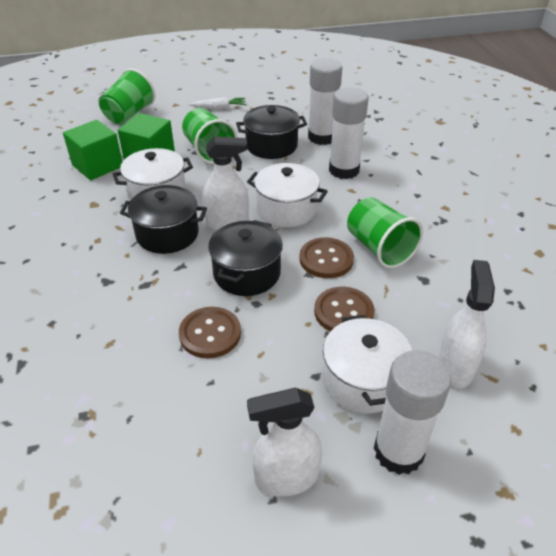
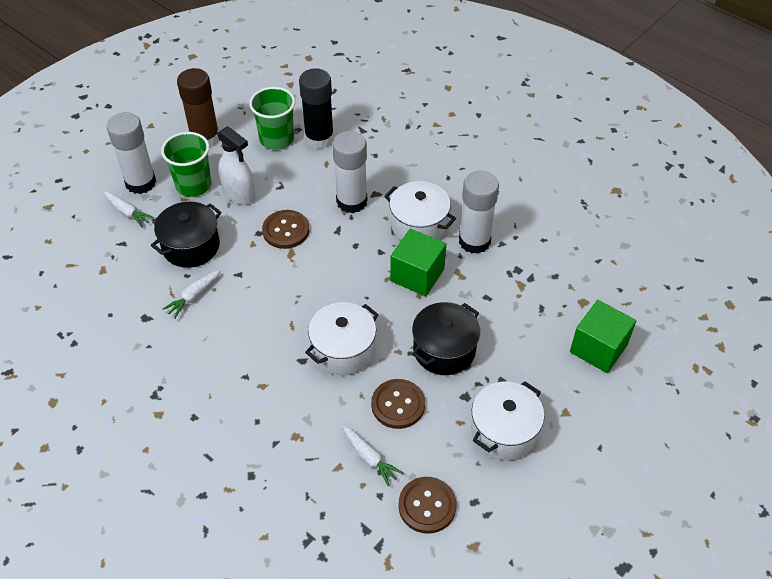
black glue stick: 0 -> 1
black pot: 3 -> 2
brown glue stick: 0 -> 1
green cup: 3 -> 2
white carrot: 1 -> 3
white spray bottle: 3 -> 1

